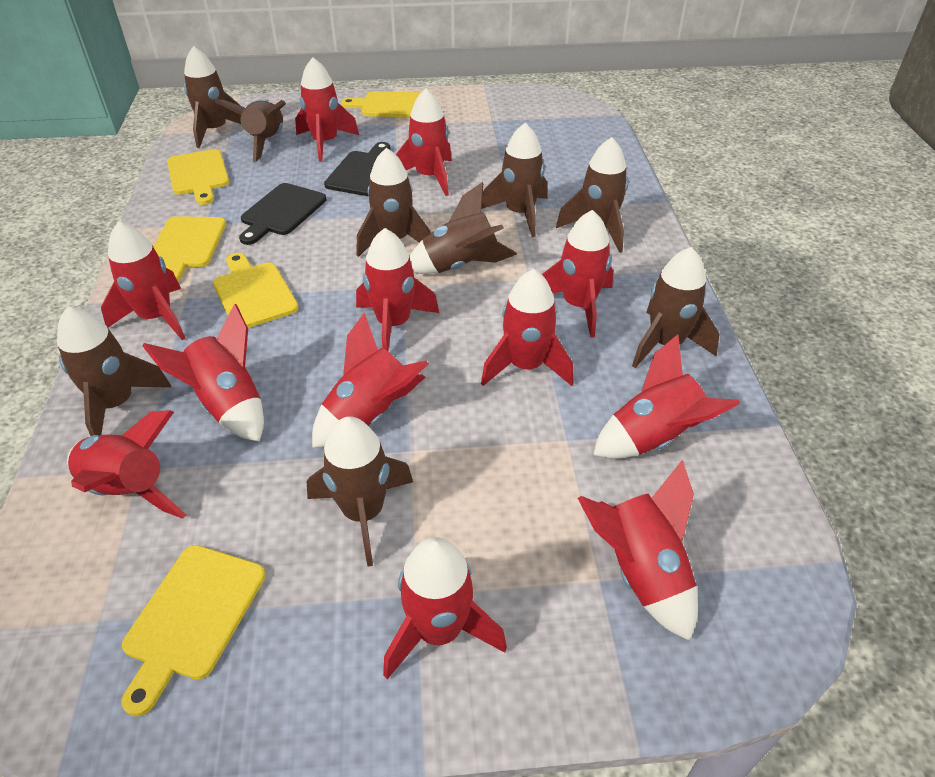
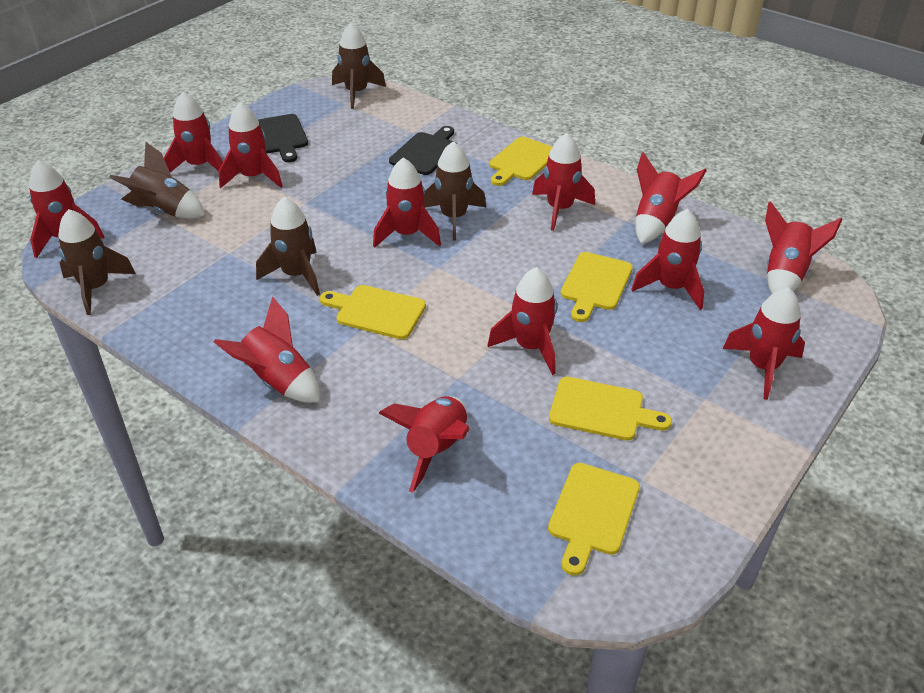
brown rocket: 9 -> 5

